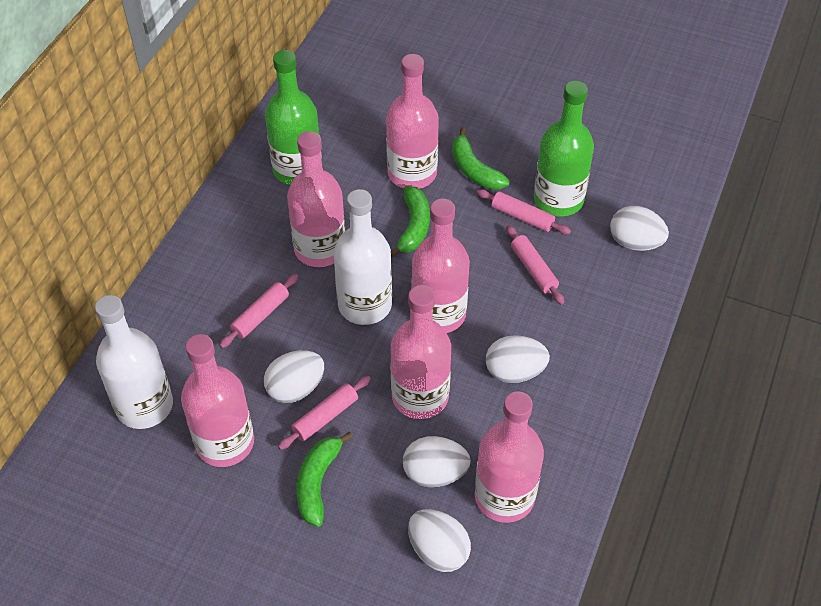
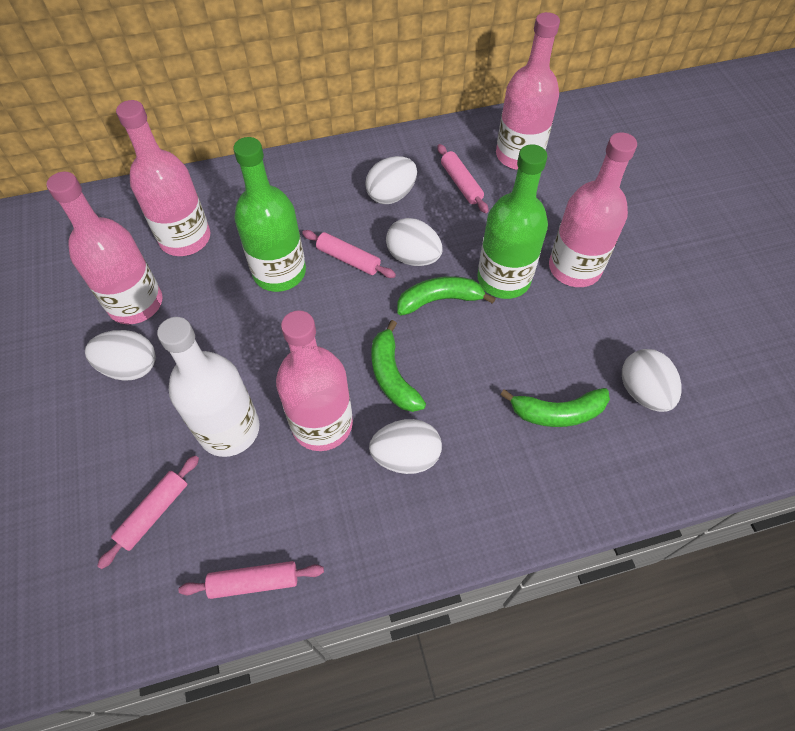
pink bottle: 6 -> 5
white bottle: 2 -> 1

